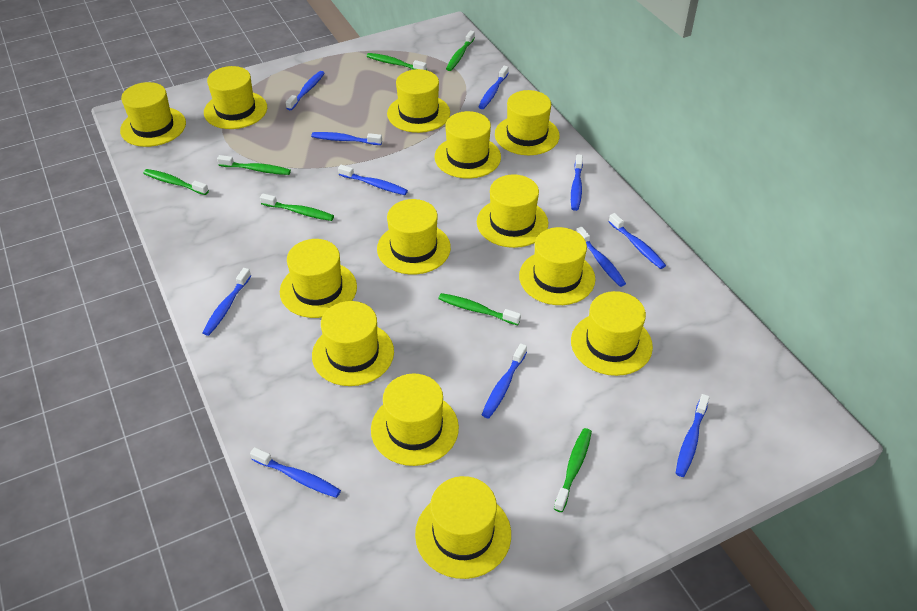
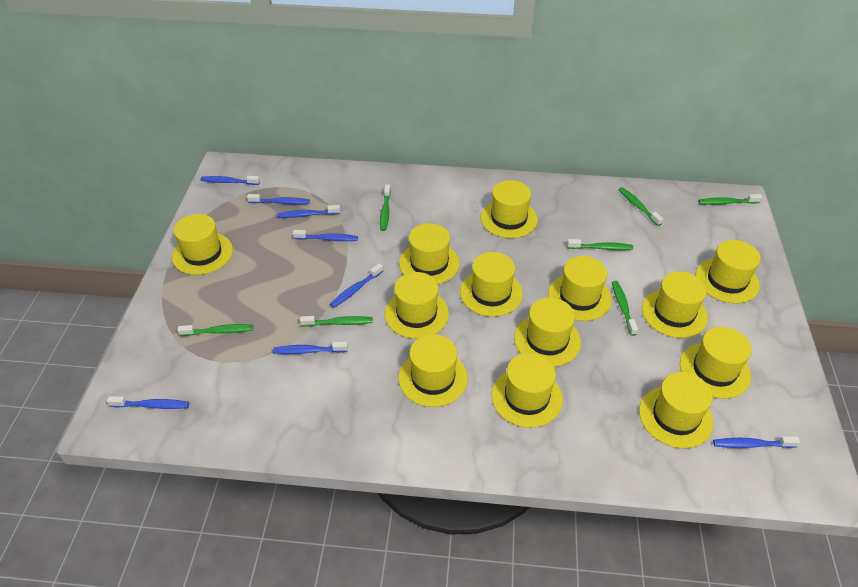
blue toothbrush: 11 -> 8

